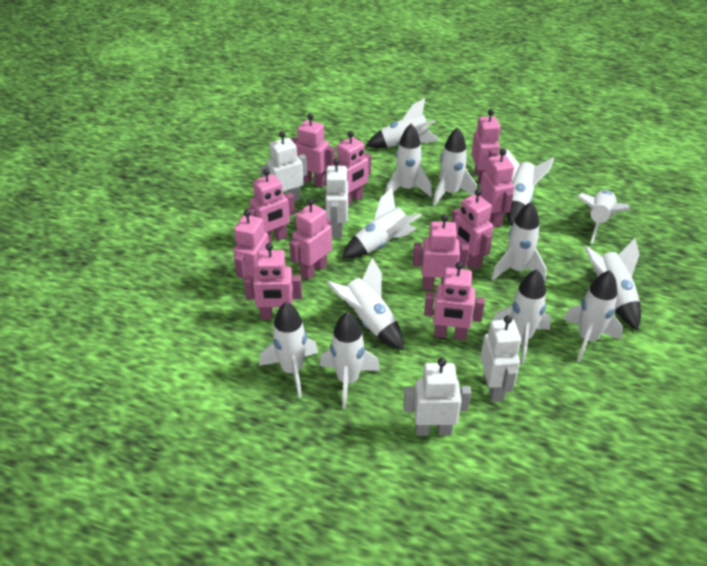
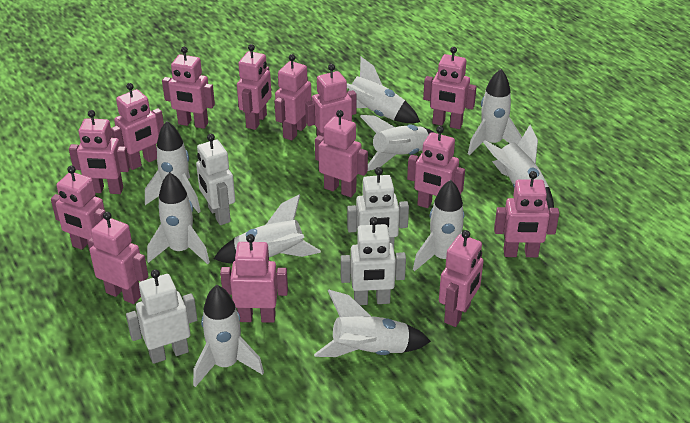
pink robot: 11 -> 14
white rocket: 13 -> 10

